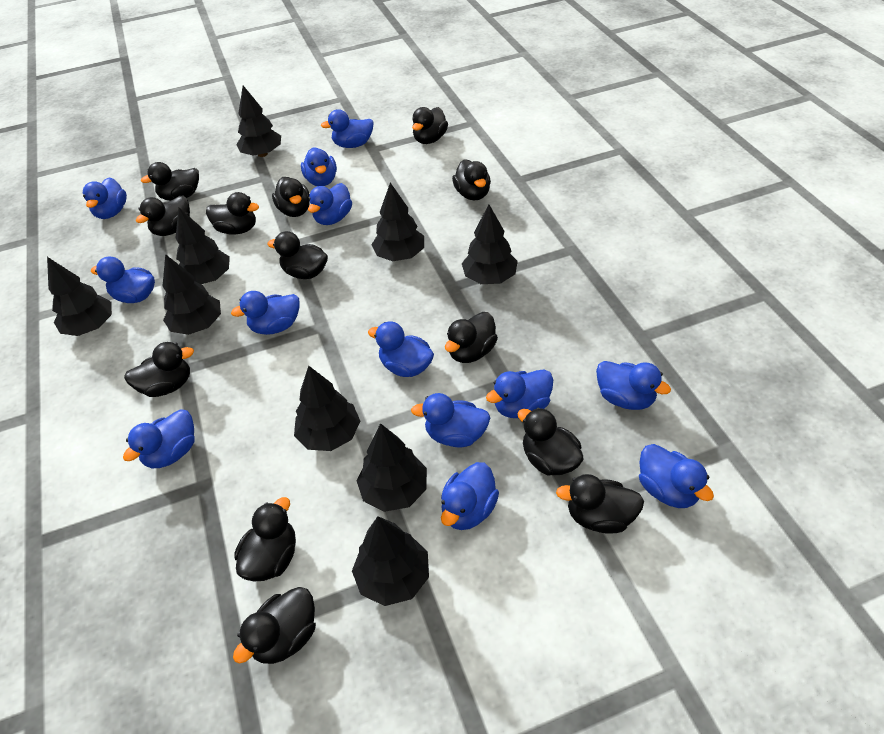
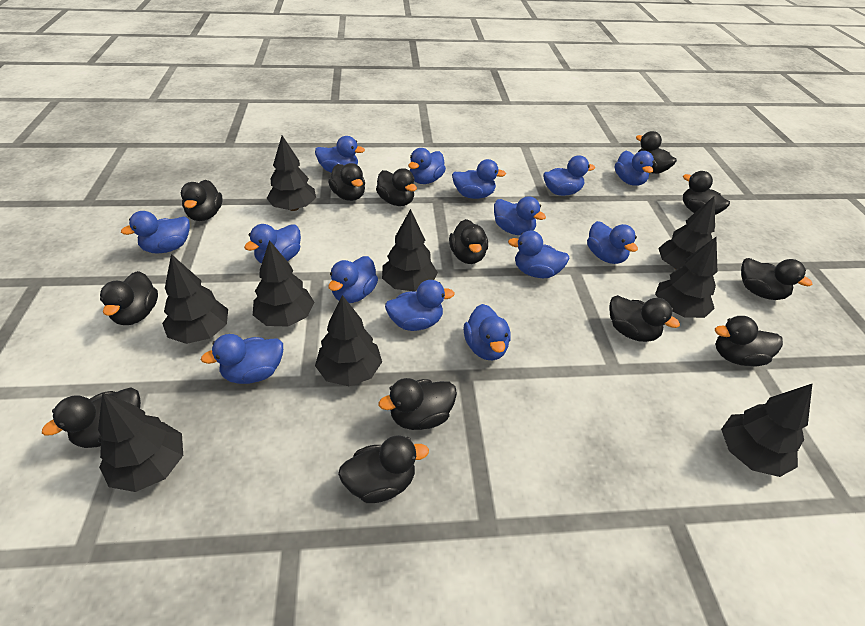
blue duck: 13 -> 14

